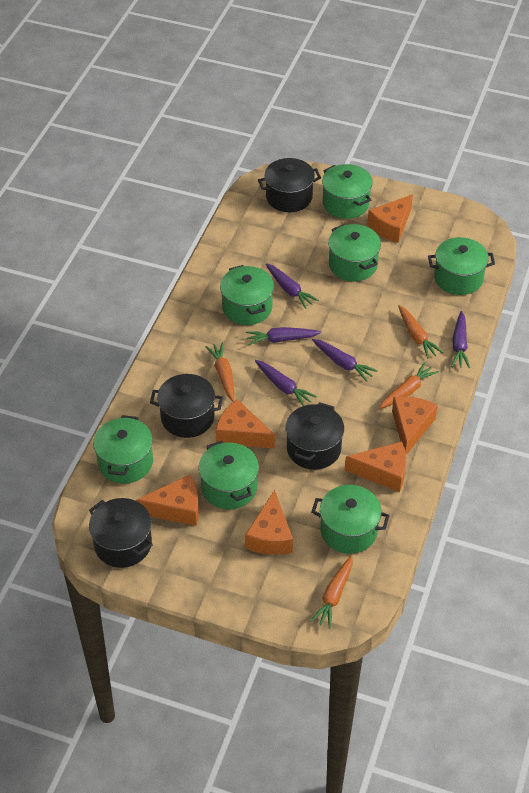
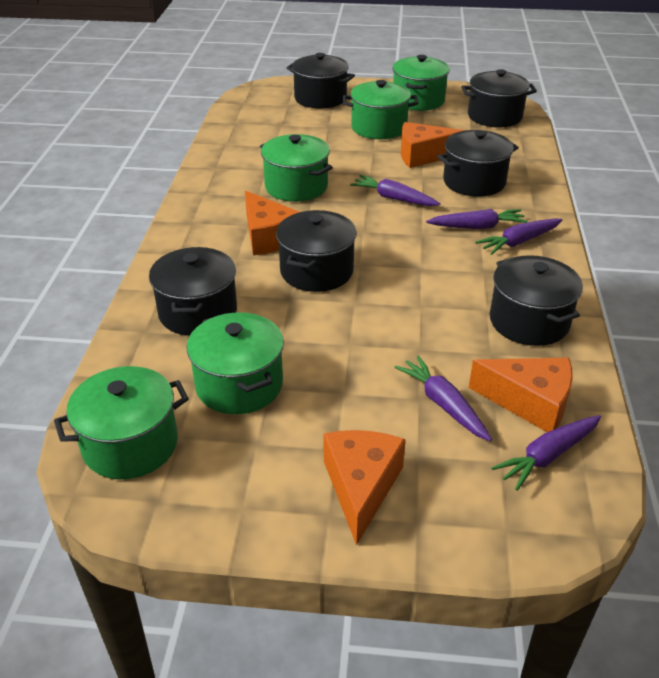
black pot: 4 -> 6
green pot: 7 -> 5
orange carrot: 4 -> 0
orange cheese: 6 -> 4

